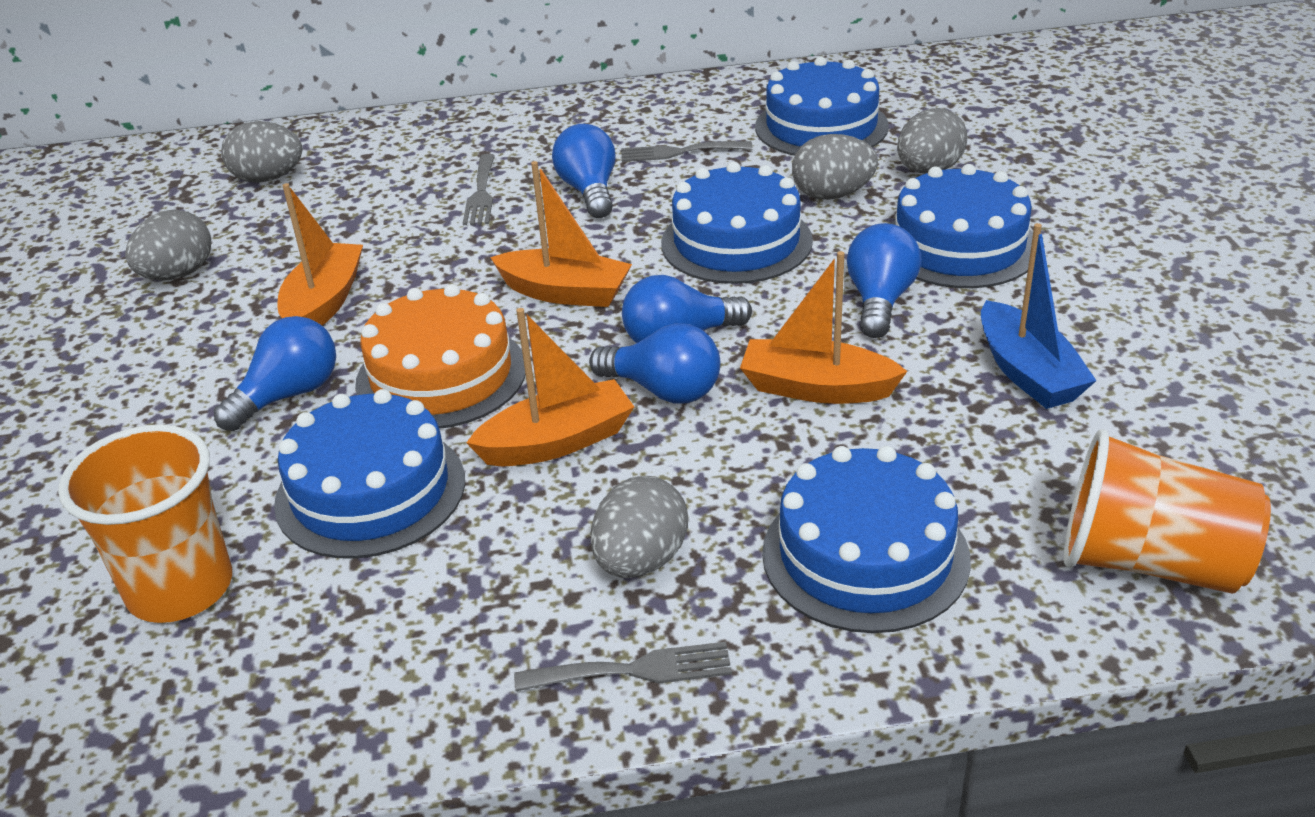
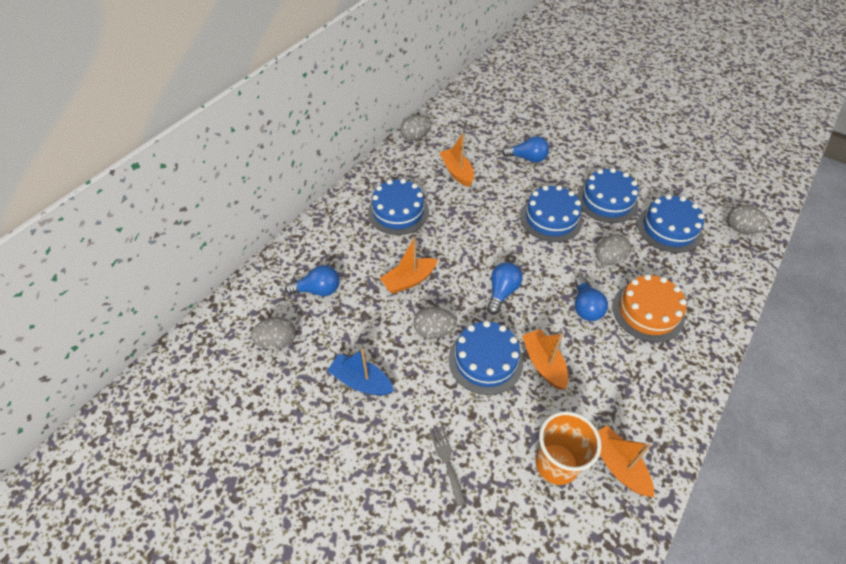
blue light bulb: 5 -> 4
grey fork: 3 -> 1
orange cup: 2 -> 1

